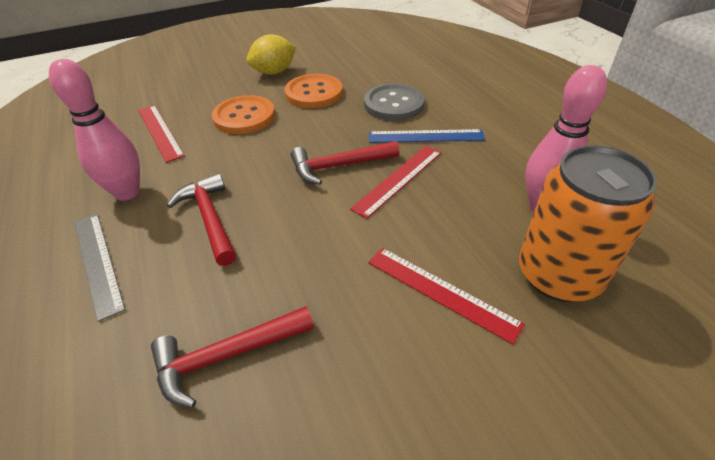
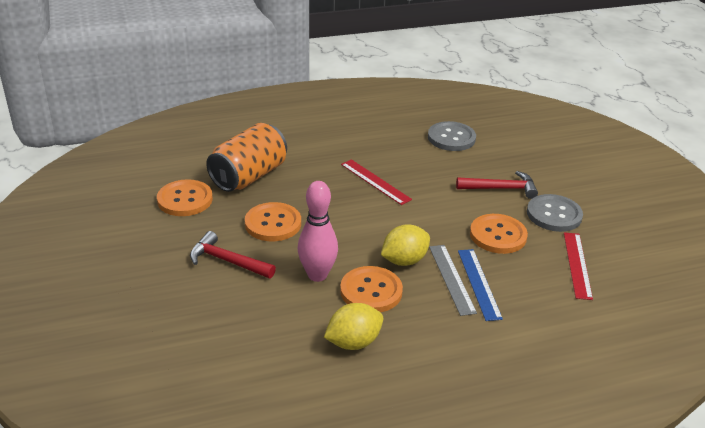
grey button: 1 -> 2
orange button: 2 -> 4
pink bowling pin: 2 -> 1
red hammer: 3 -> 2
red ruler: 3 -> 2
yellow lemon: 1 -> 2

